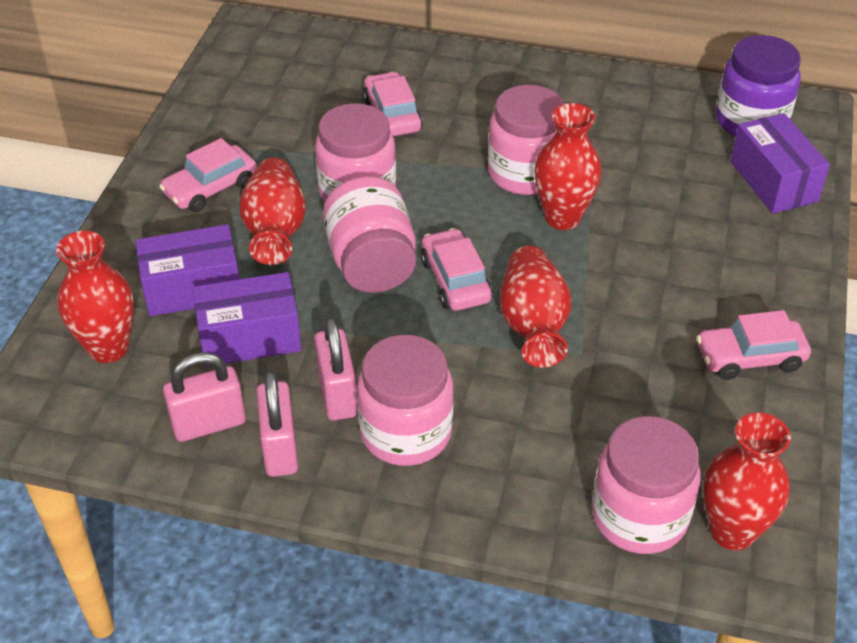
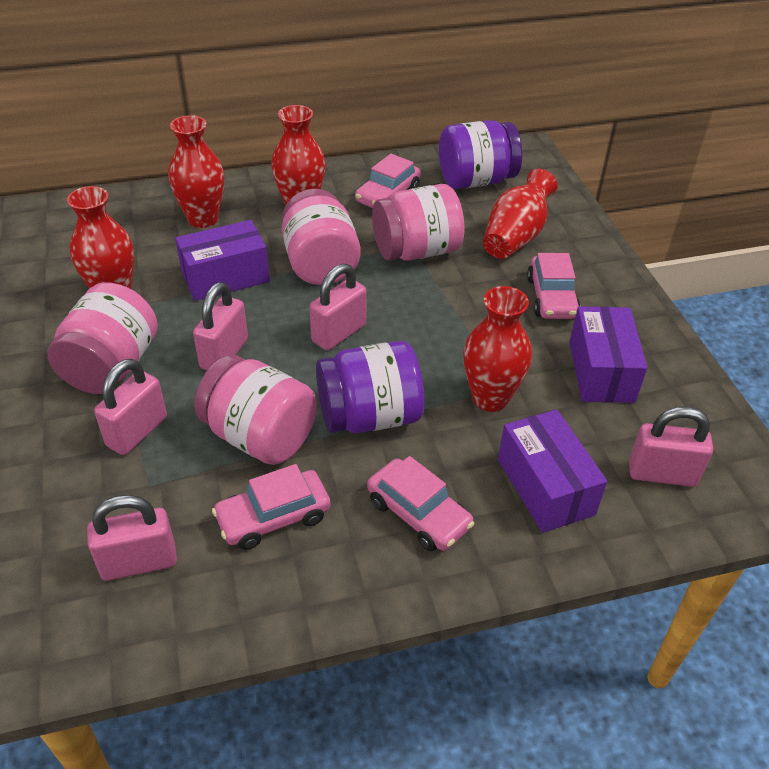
pink jar: 5 -> 4
pink padlock: 3 -> 5
purple jar: 1 -> 2

